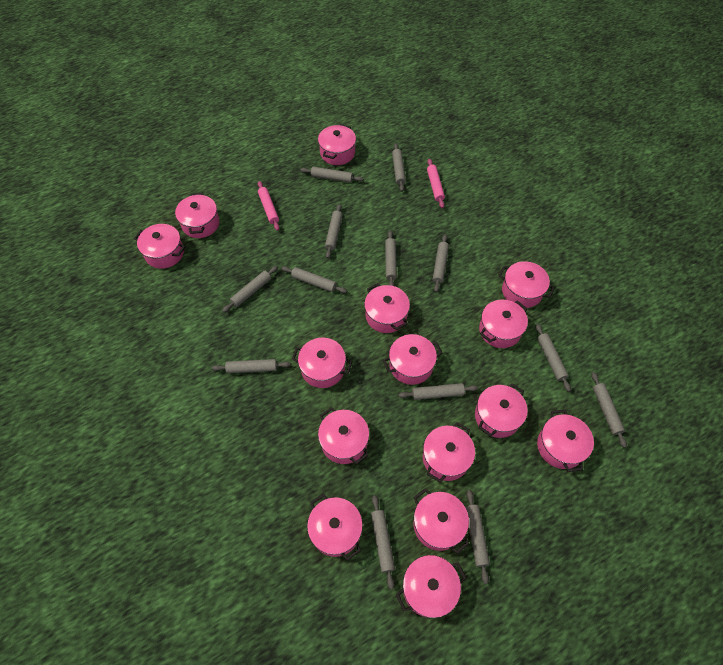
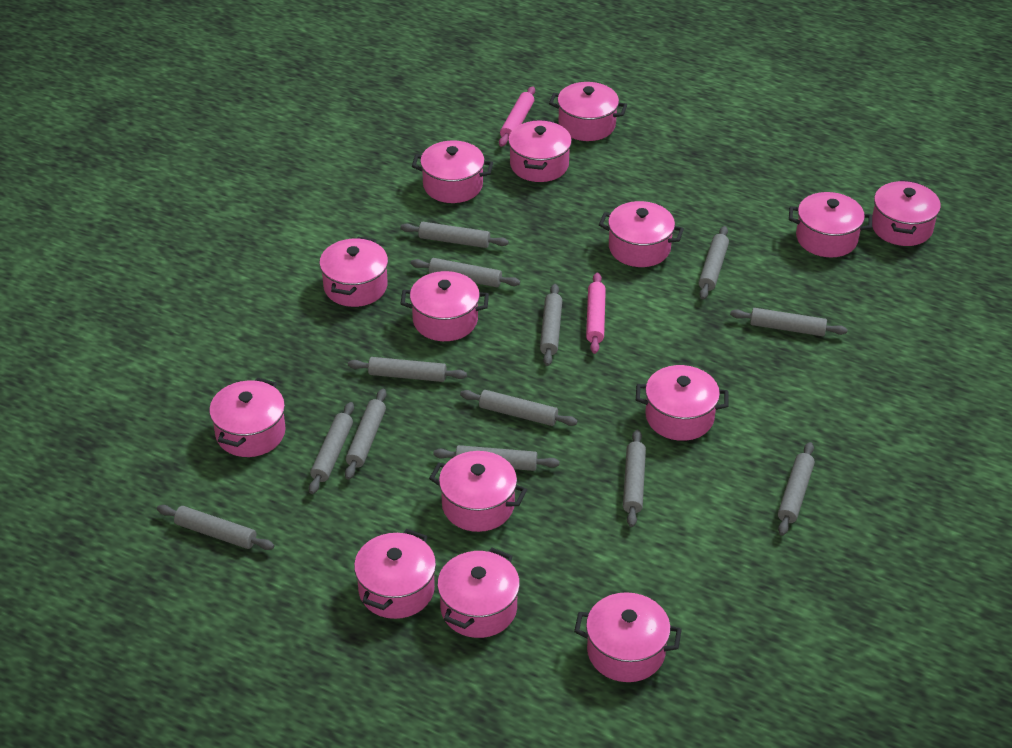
pink pot: 15 -> 14

